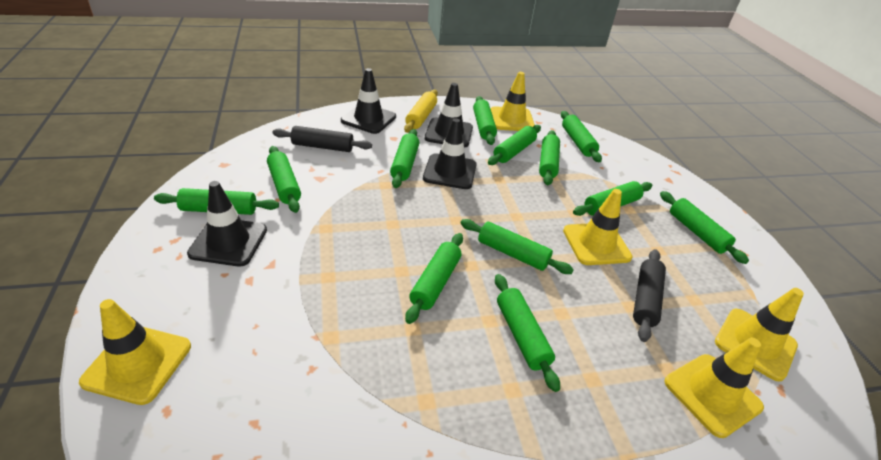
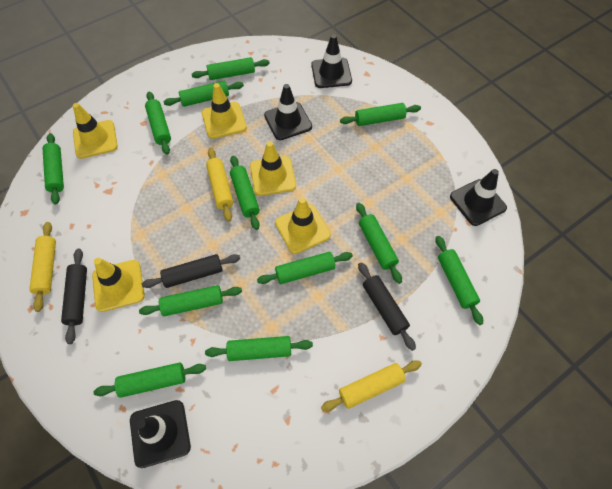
black rolling pin: 2 -> 3
yellow rolling pin: 1 -> 3

